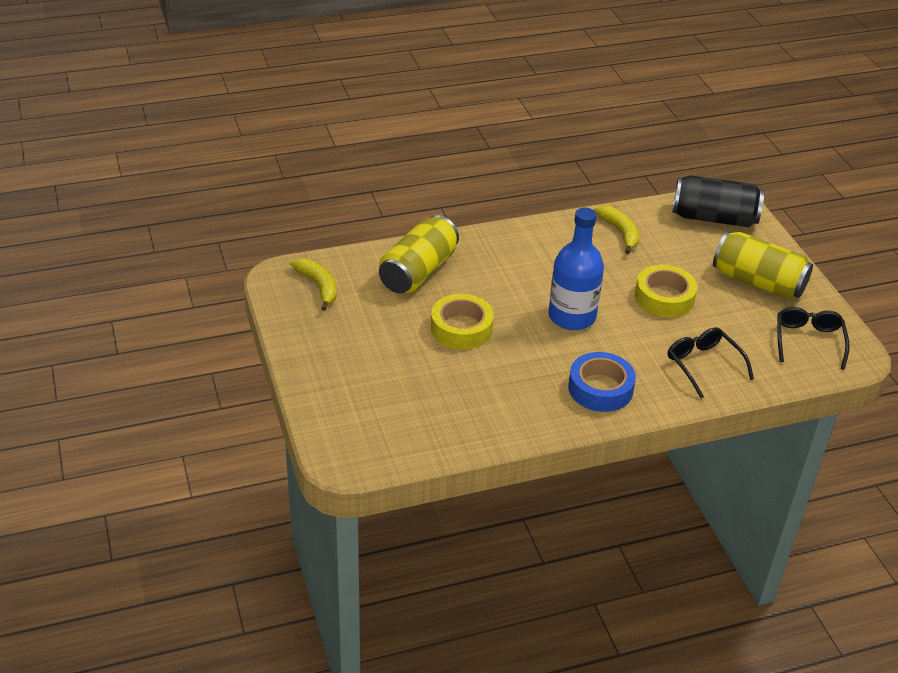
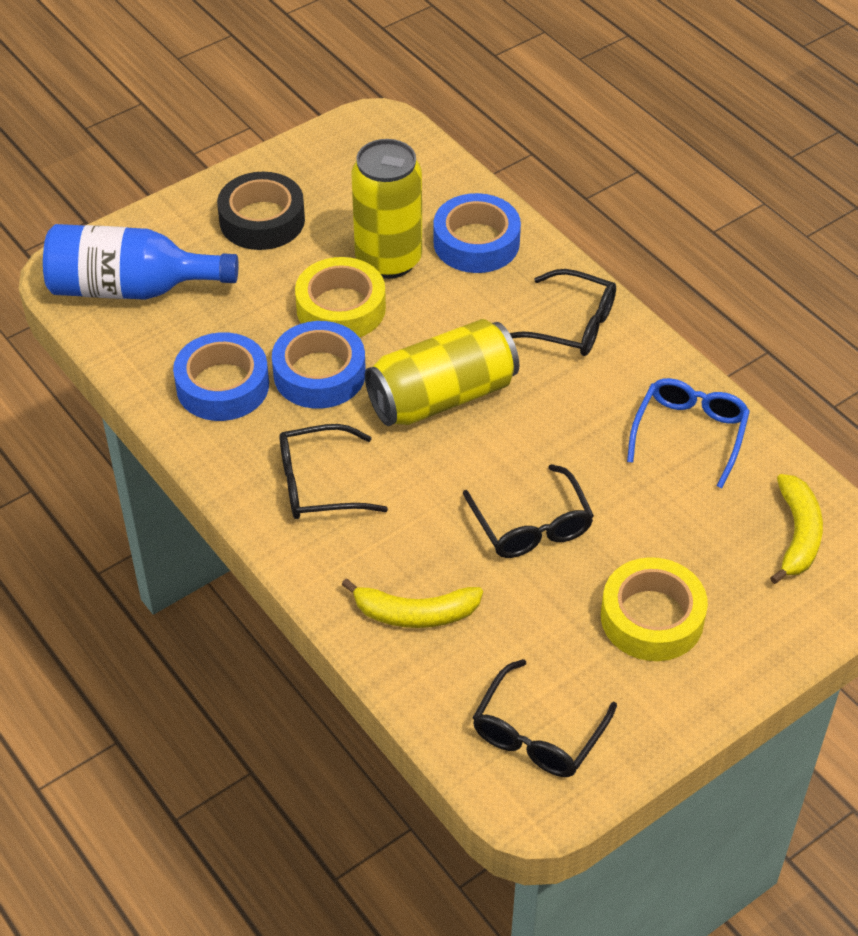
black can: 1 -> 0
black glasses: 2 -> 4
black tape: 0 -> 1
blue glasses: 0 -> 1
blue tape: 1 -> 3

